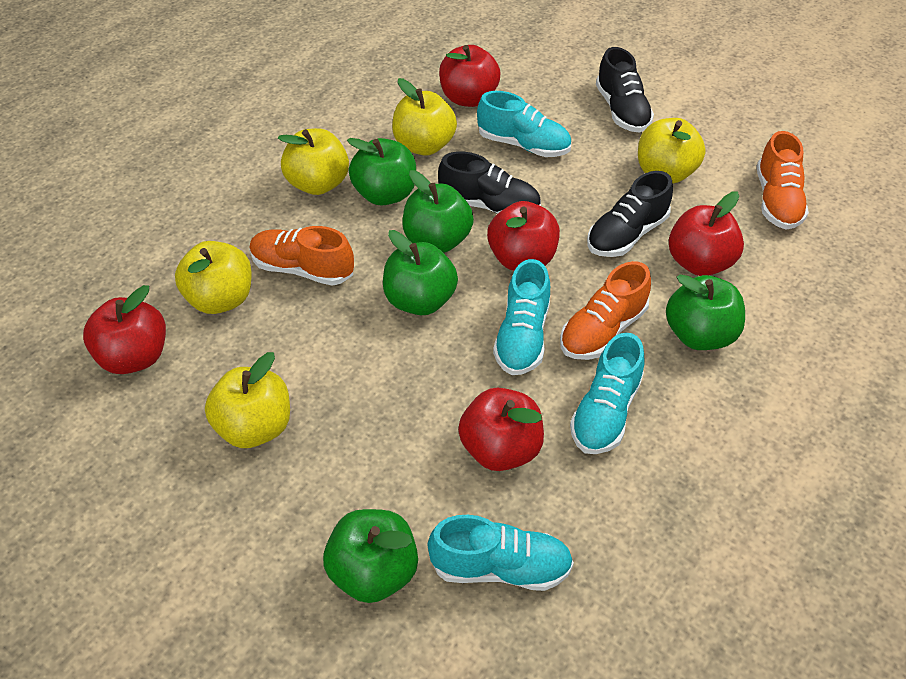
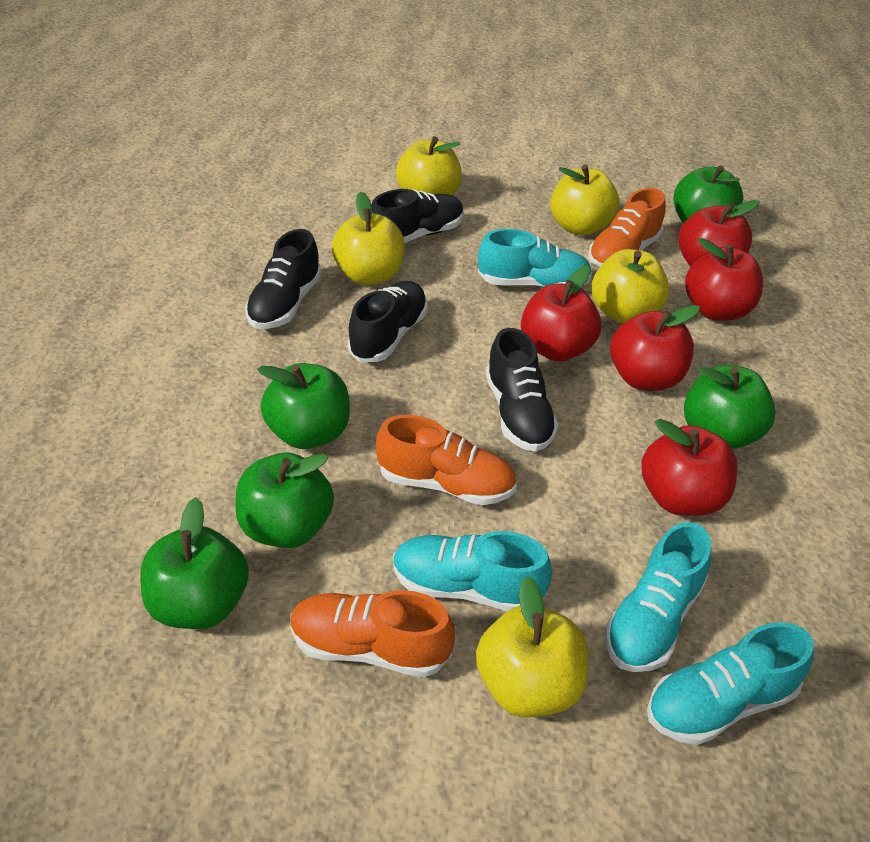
black shoe: 3 -> 4

